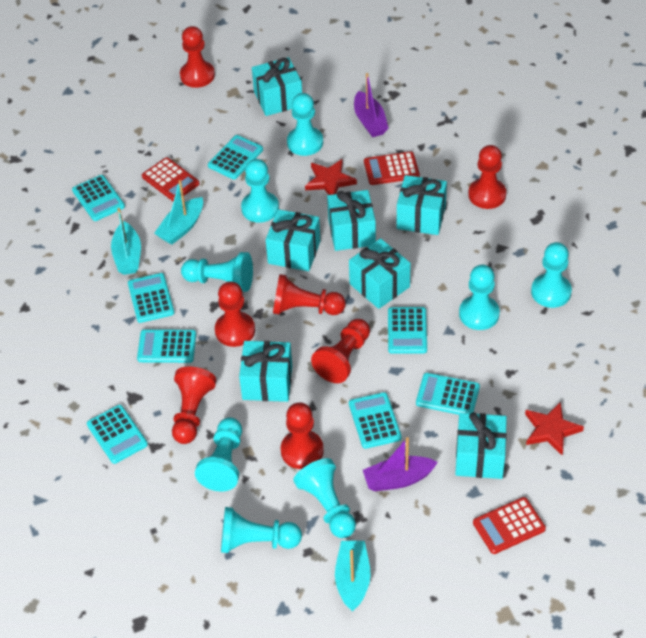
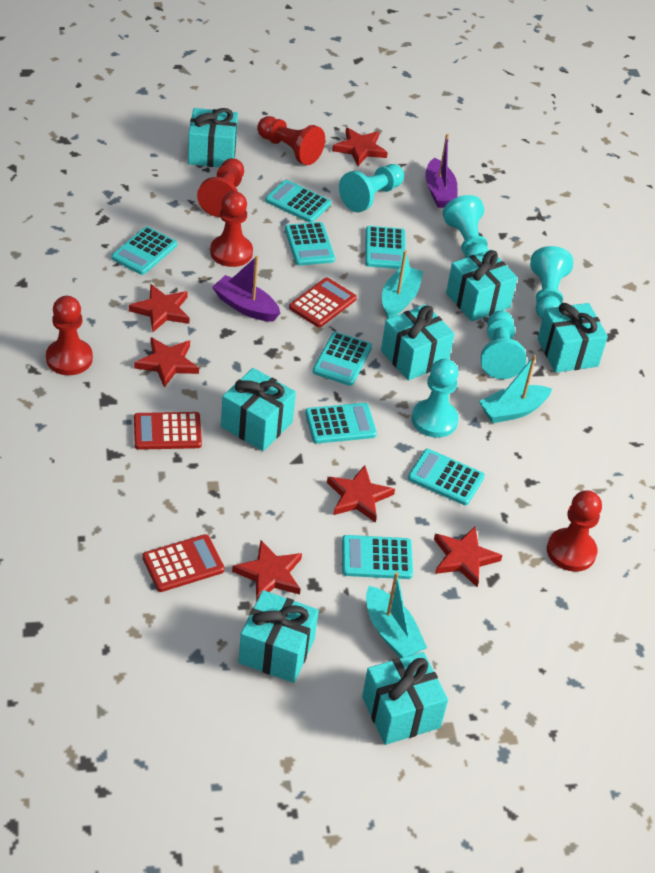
red pawn: 7 -> 5
red star: 2 -> 6
turquoise pawn: 8 -> 5

